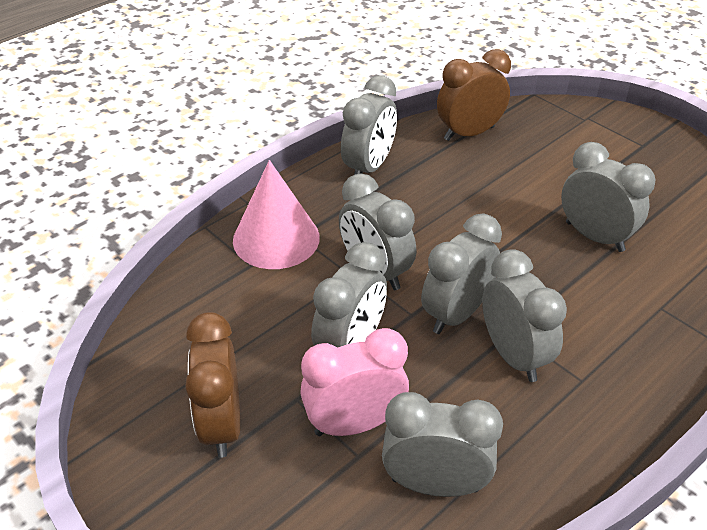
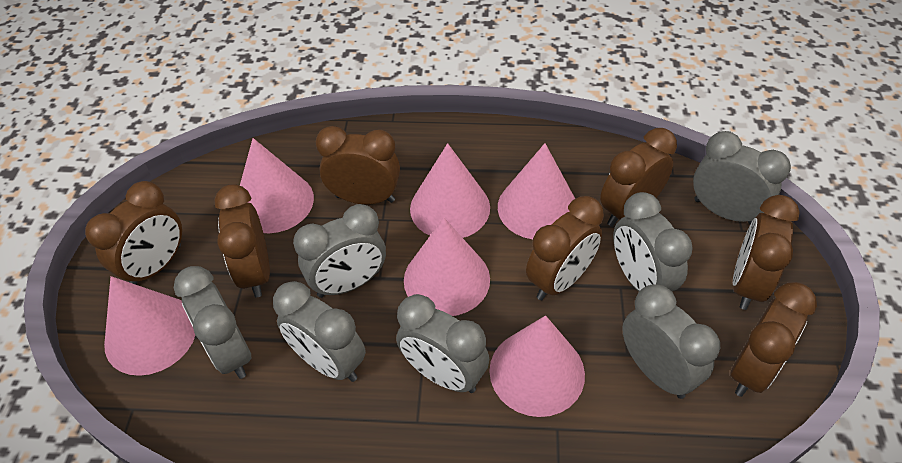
brown clock: 2 -> 7
pink clock: 1 -> 0
pink cone: 1 -> 6

